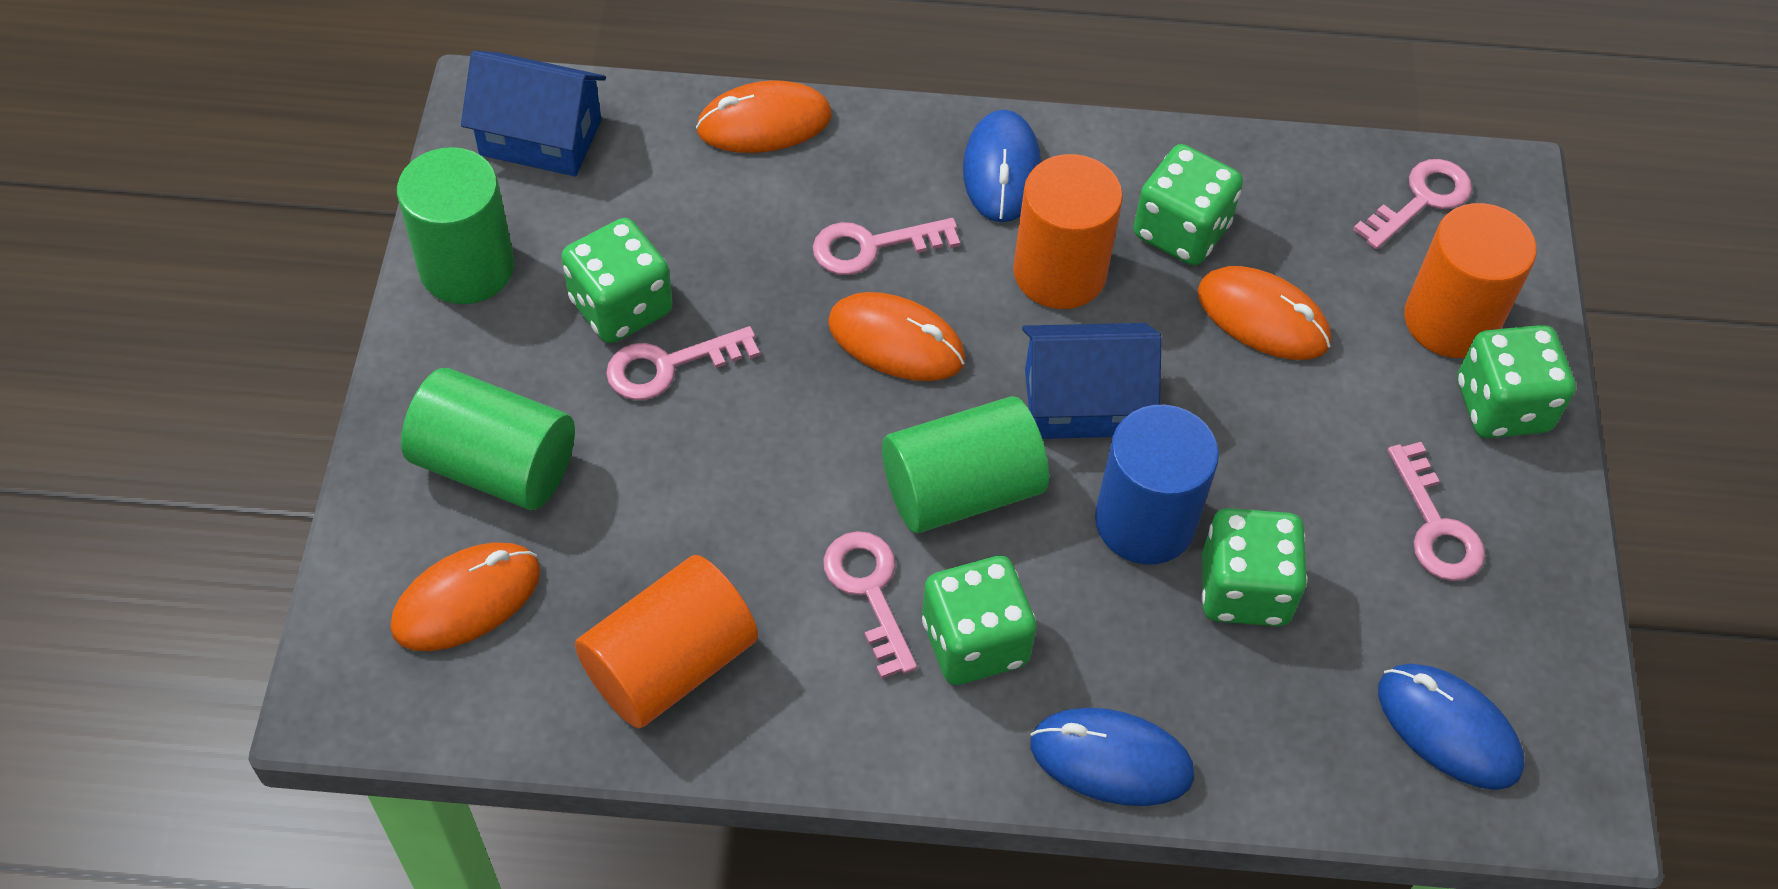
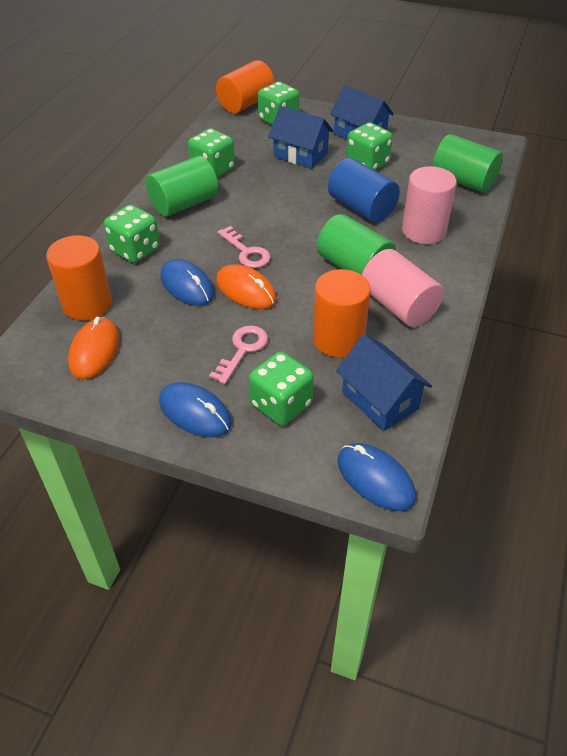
blue house: 2 -> 3
orange mouse: 4 -> 2
pink cylinder: 0 -> 2
pink key: 5 -> 2

